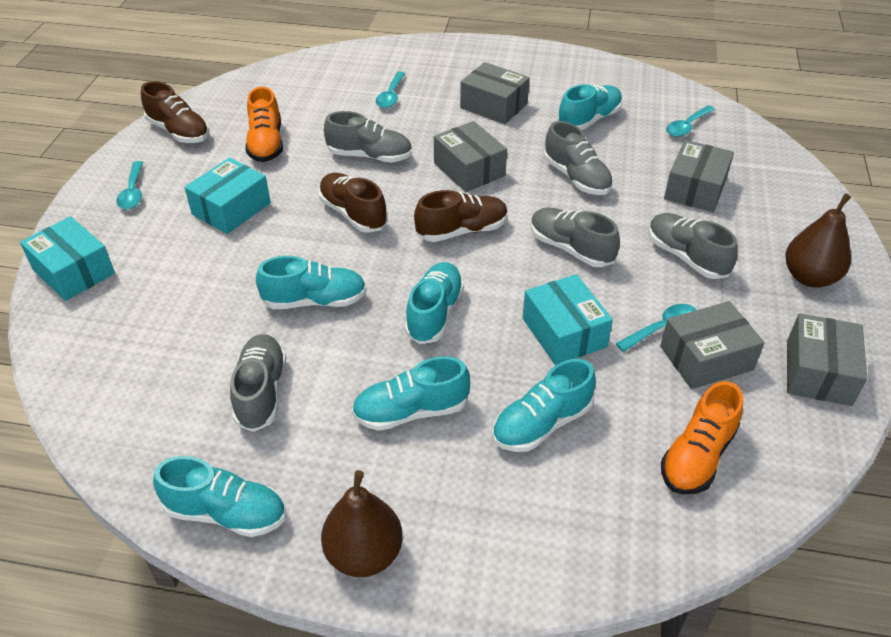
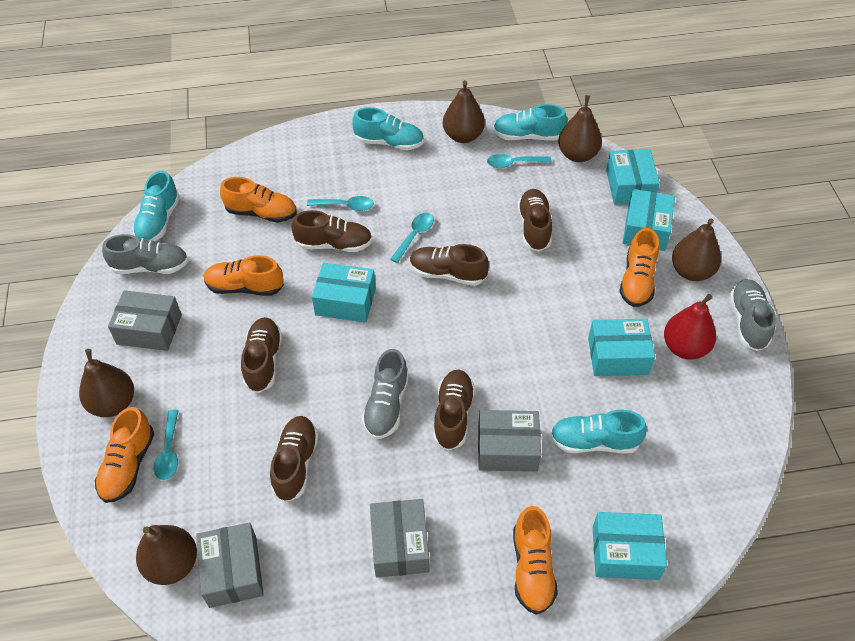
brown pear: 2 -> 5
brown shoe: 3 -> 6
grey box: 5 -> 4
grey shoe: 5 -> 3
orange shoe: 2 -> 5
red pear: 0 -> 1
turquoise box: 3 -> 5
turquoise shoe: 6 -> 4

